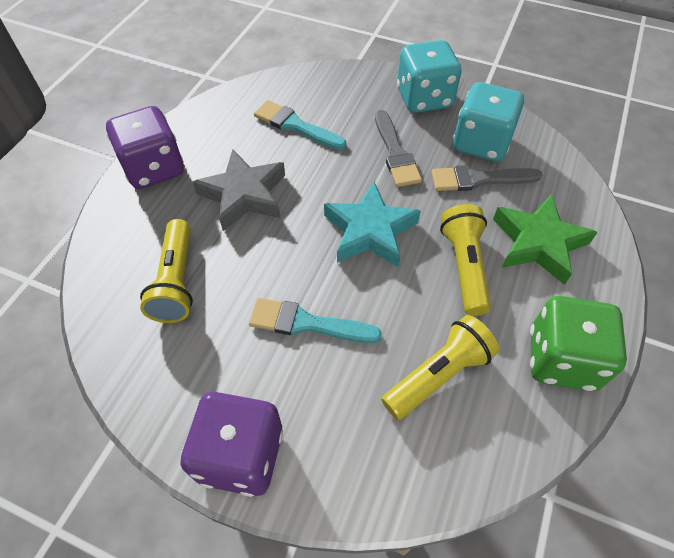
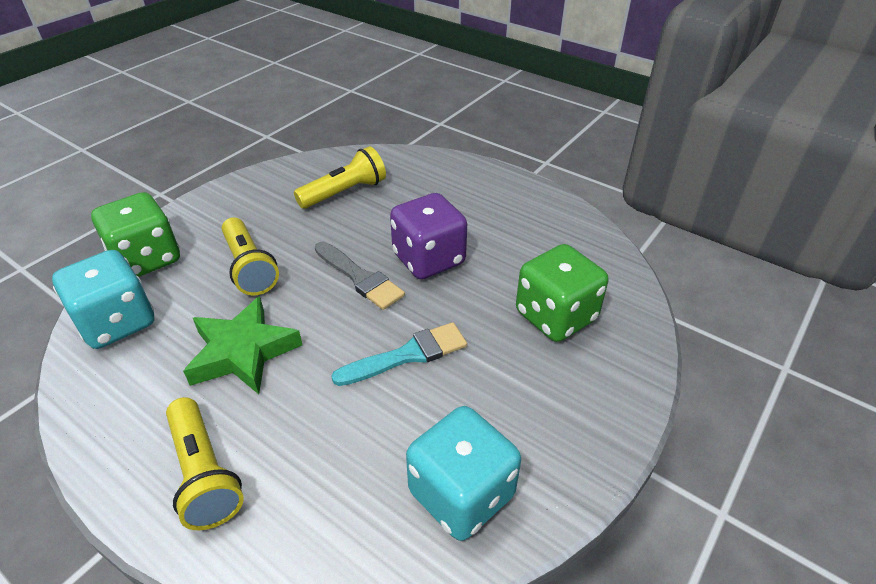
green dice: 1 -> 2
grey brush: 2 -> 1
grey star: 1 -> 0
purple dice: 2 -> 1
turquoise brush: 2 -> 1
turquoise star: 1 -> 0

